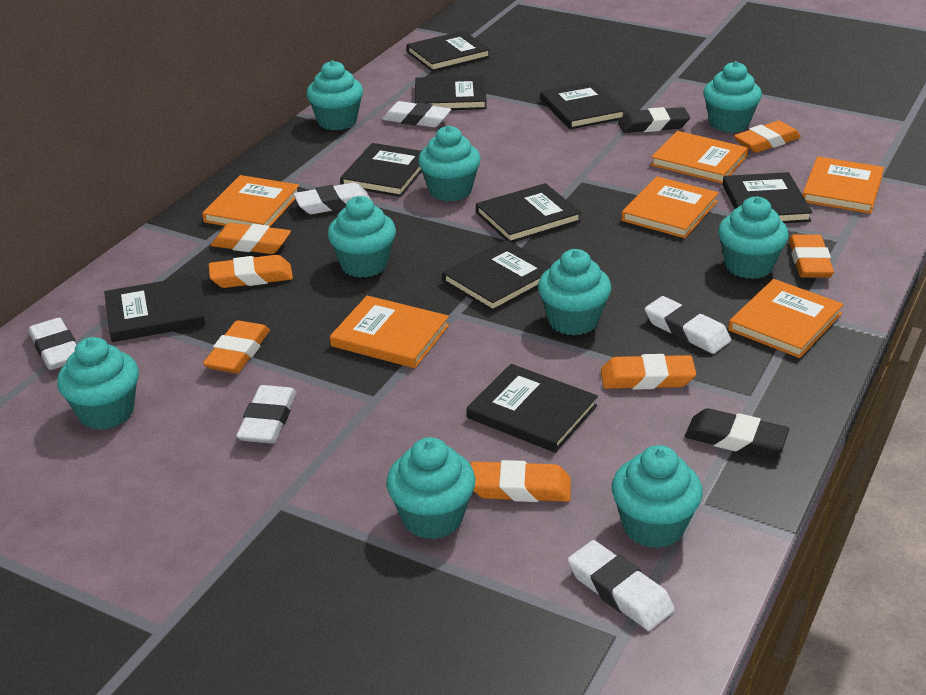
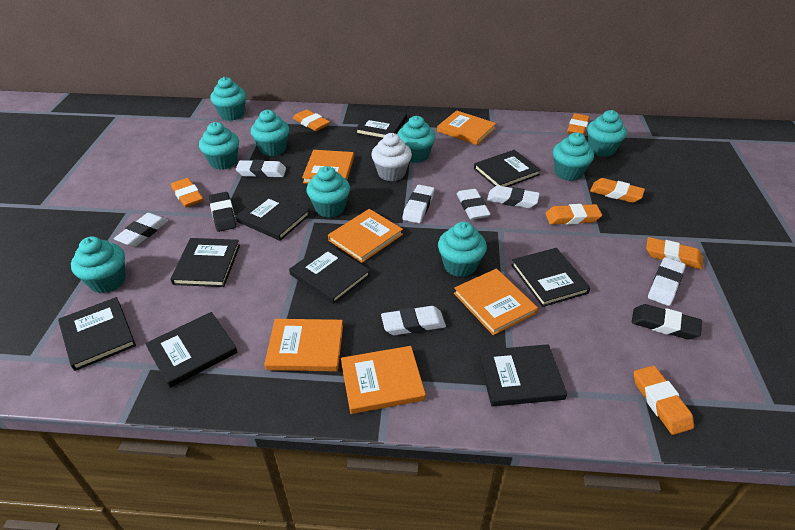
white cupcake: 0 -> 1
white eraser: 6 -> 7

